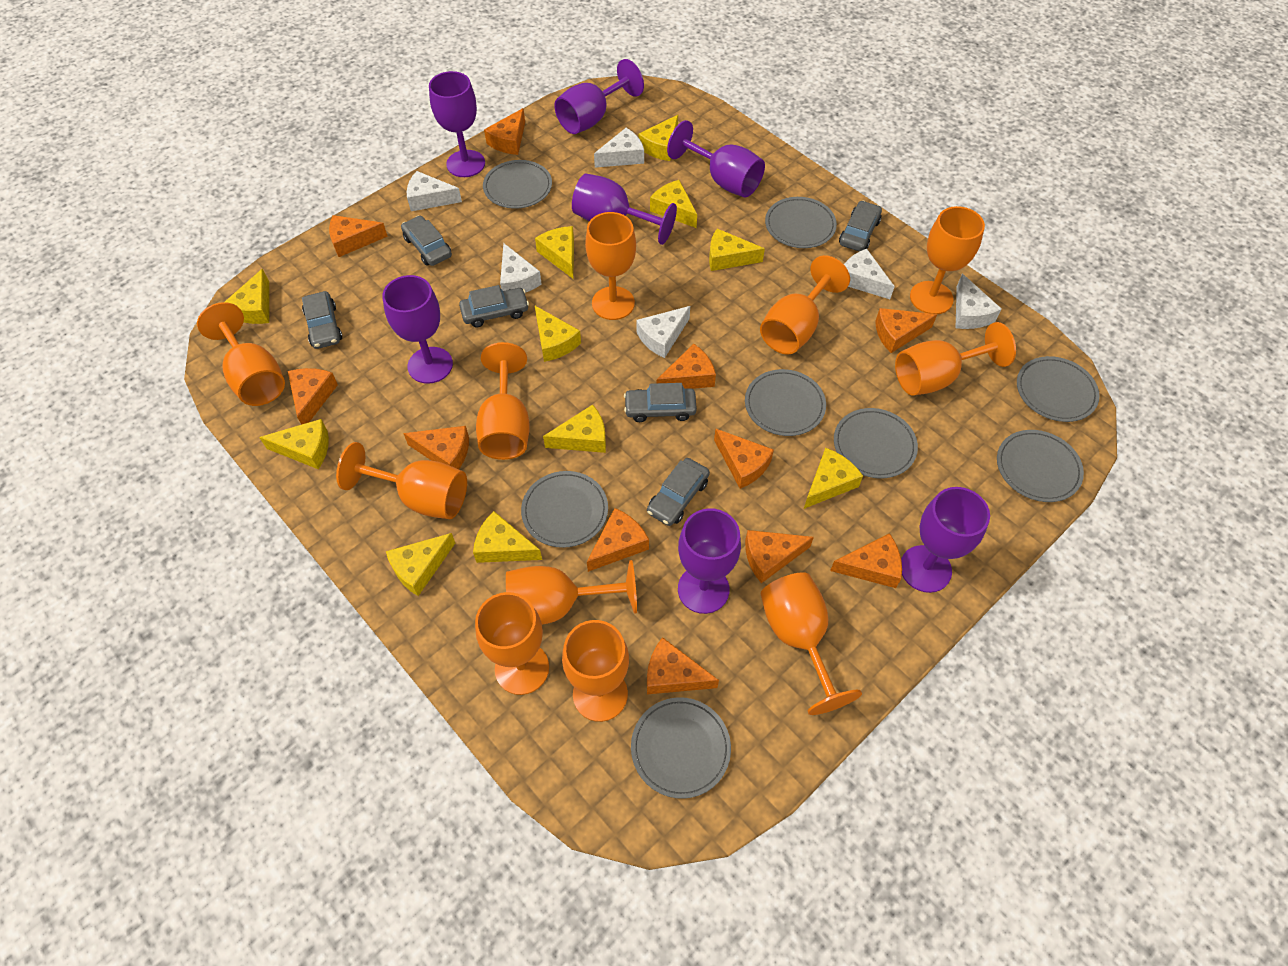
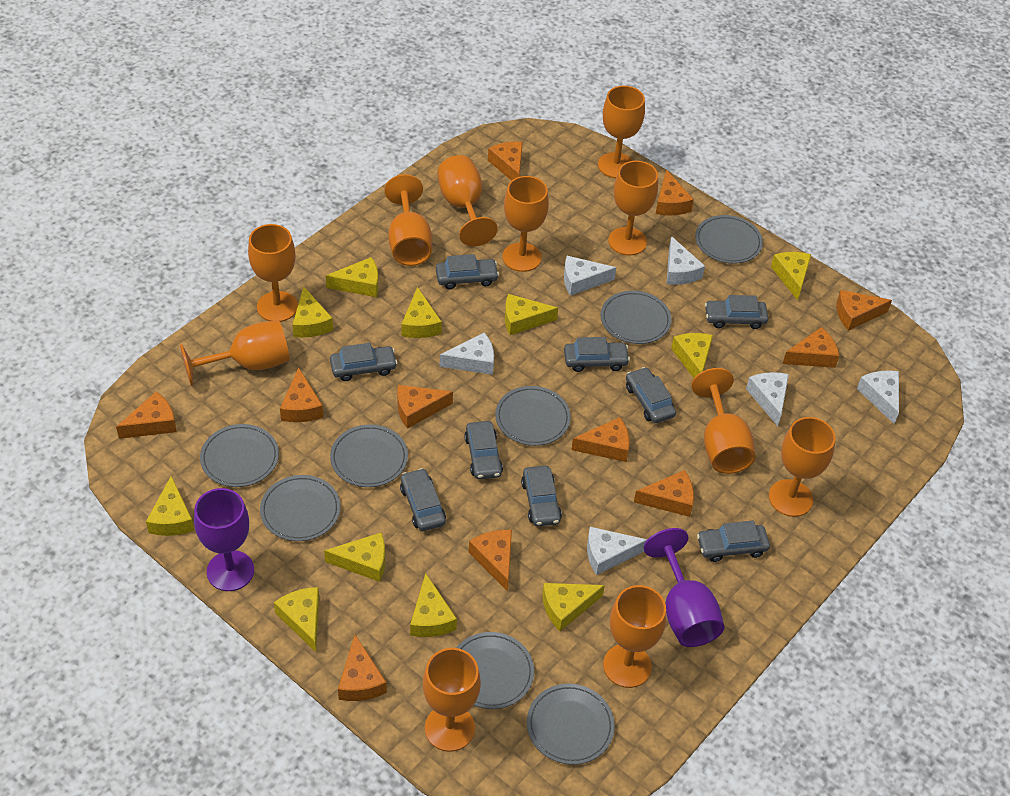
grey car: 6 -> 9
purple goblet: 7 -> 2

